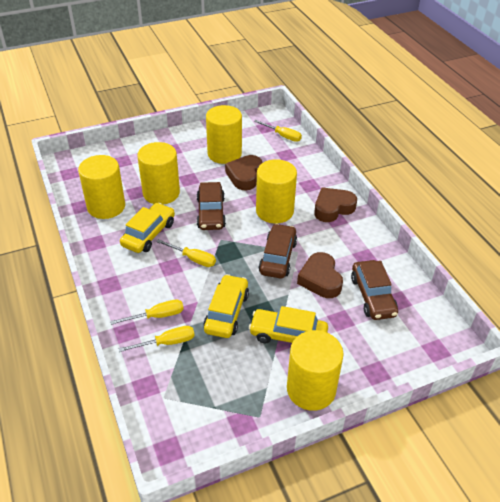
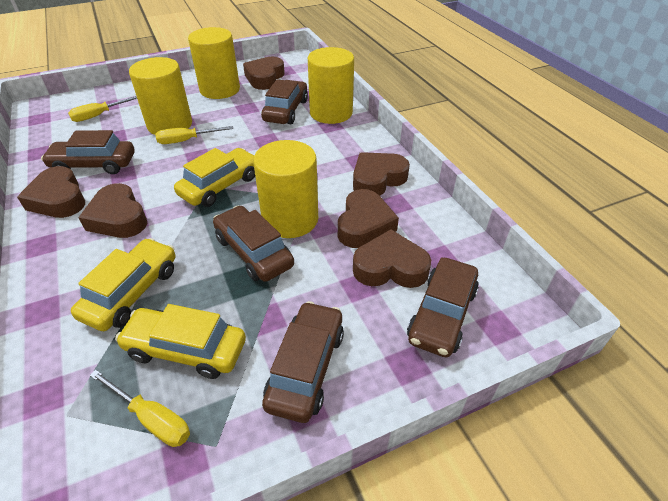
brown car: 3 -> 5
brown heart: 3 -> 6
yellow cylinder: 5 -> 4
yellow screwdriver: 4 -> 3

